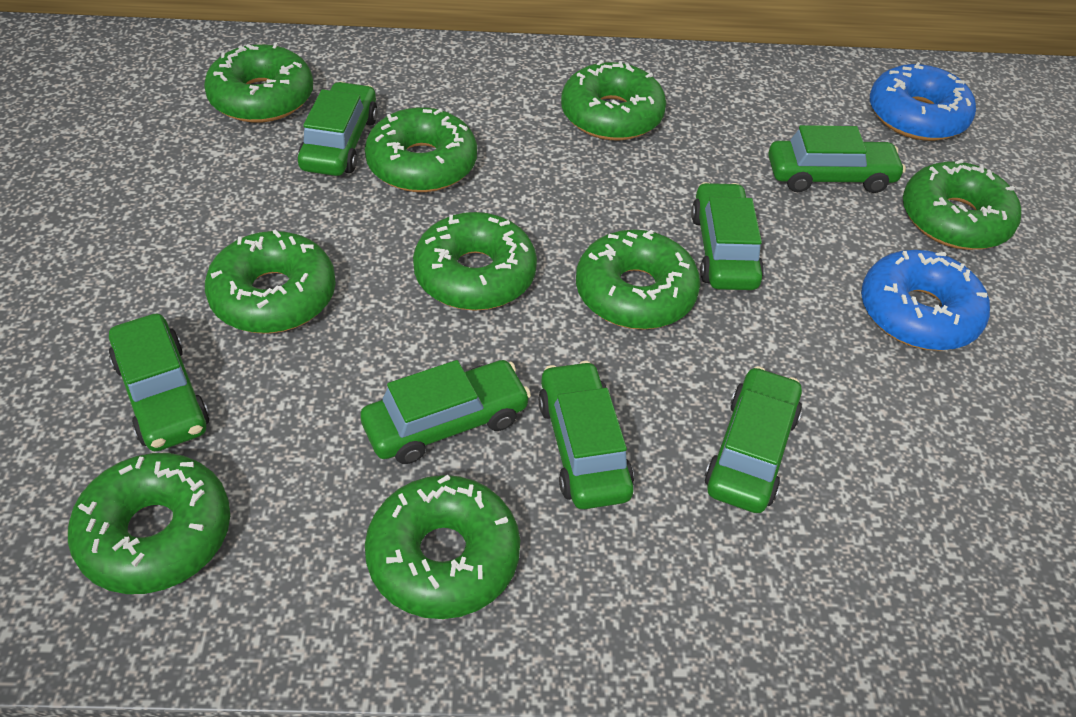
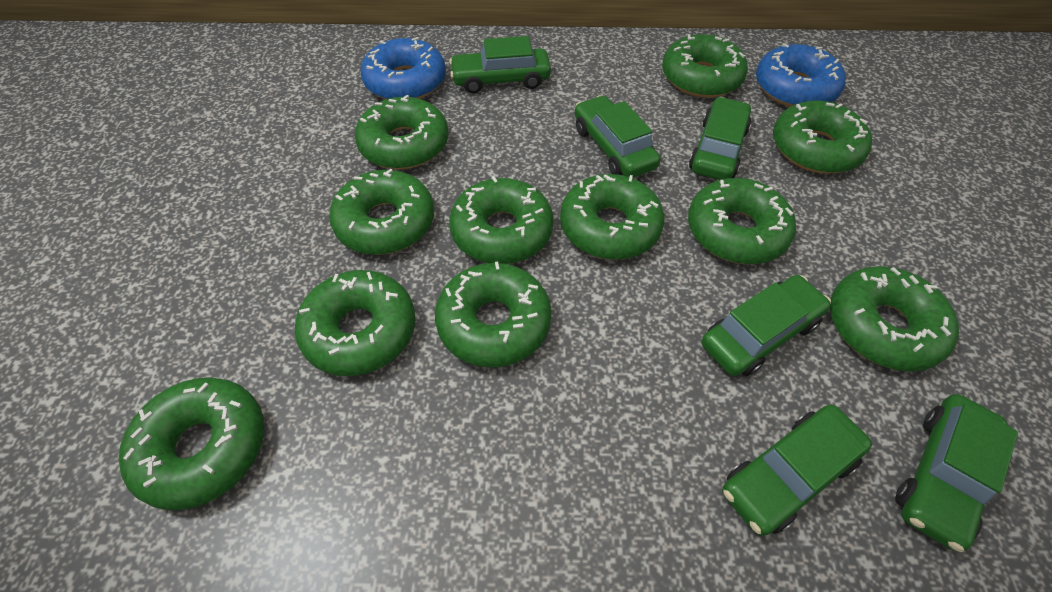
green car: 7 -> 6
green donut: 9 -> 11

